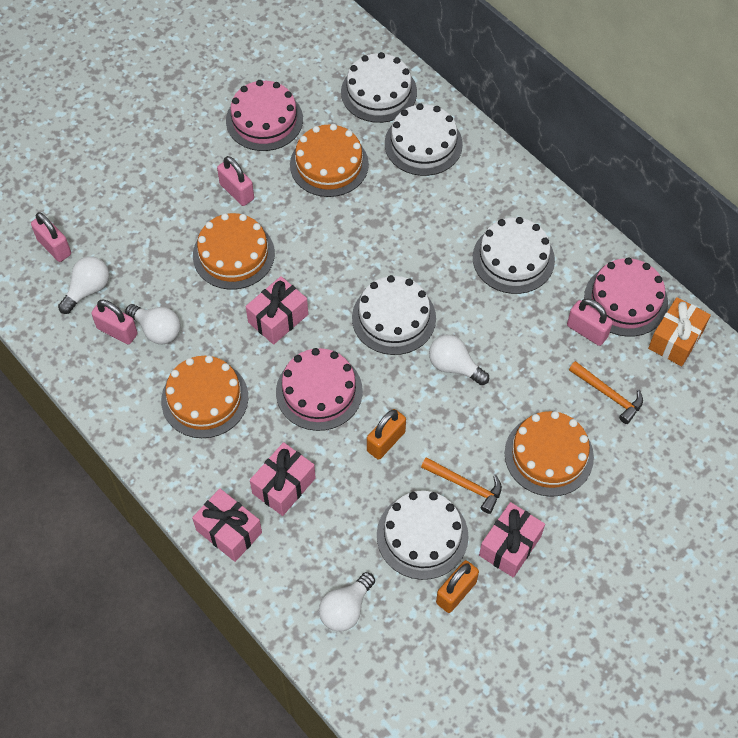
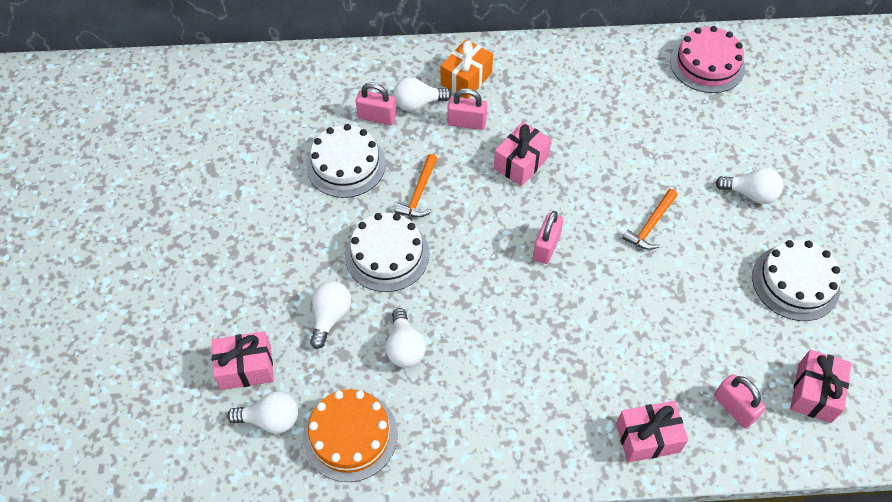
orange cake: 4 -> 1
orange padlock: 2 -> 0
pink cake: 3 -> 1
white cake: 5 -> 3
white light bulb: 4 -> 5

